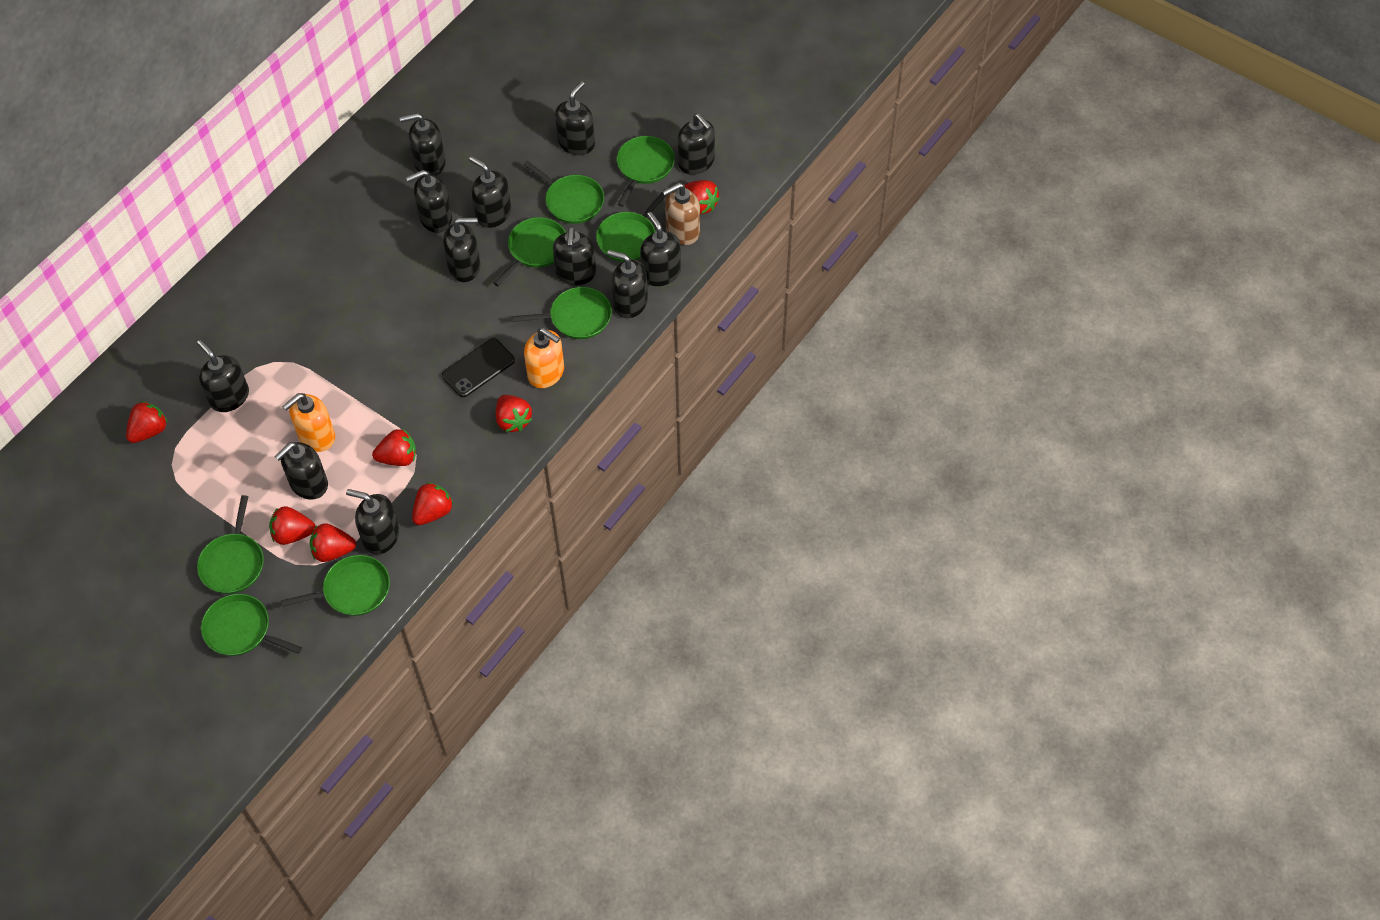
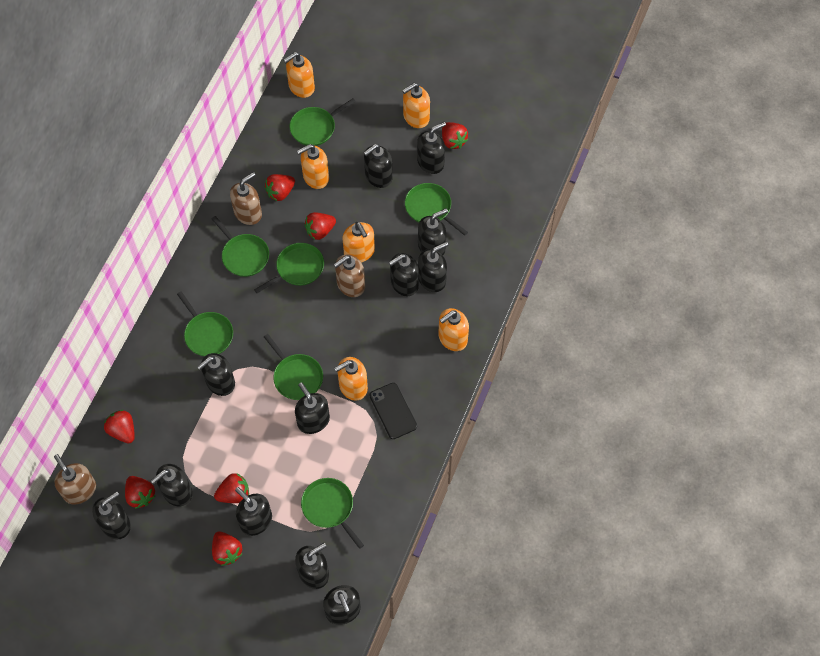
brown soap dispenser: 1 -> 3
green pan: 8 -> 7
orange soap dispenser: 2 -> 6

